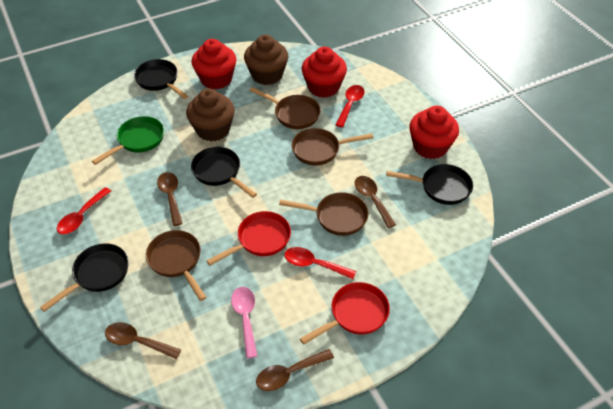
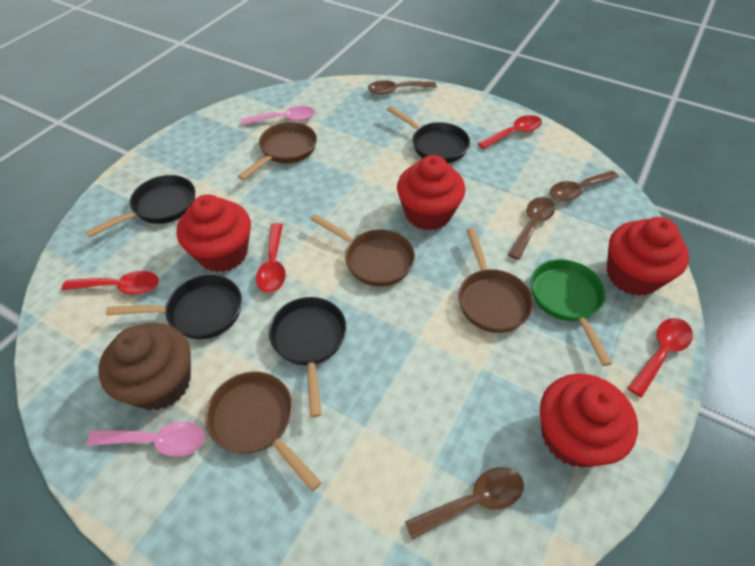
brown cupcake: 2 -> 1
pink spoon: 1 -> 2
red cupcake: 3 -> 4
red pan: 2 -> 0
red spoon: 3 -> 4

